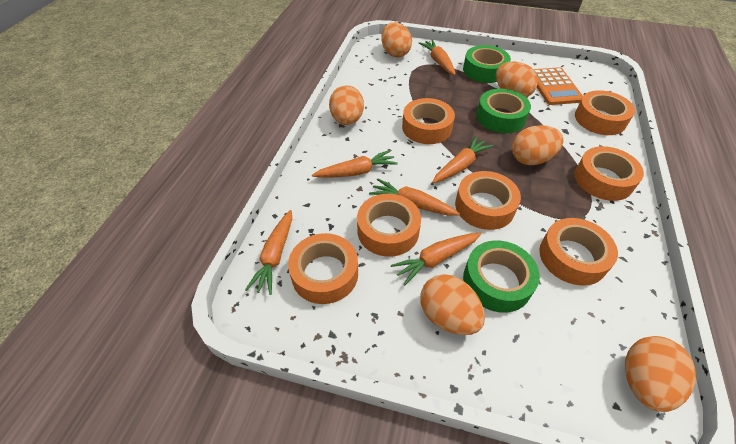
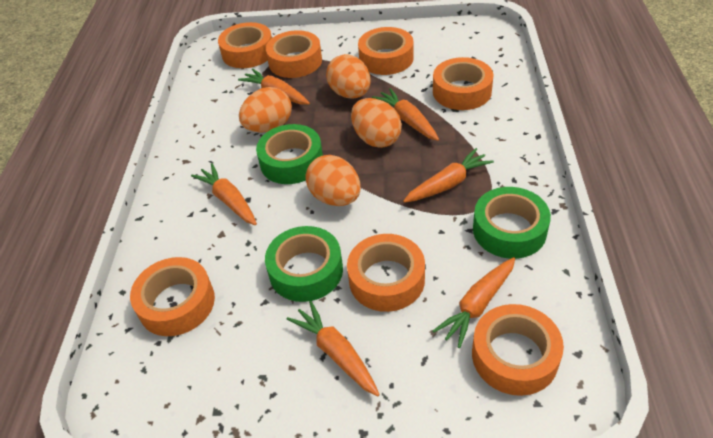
orange calculator: 1 -> 0
orange egg: 6 -> 4

